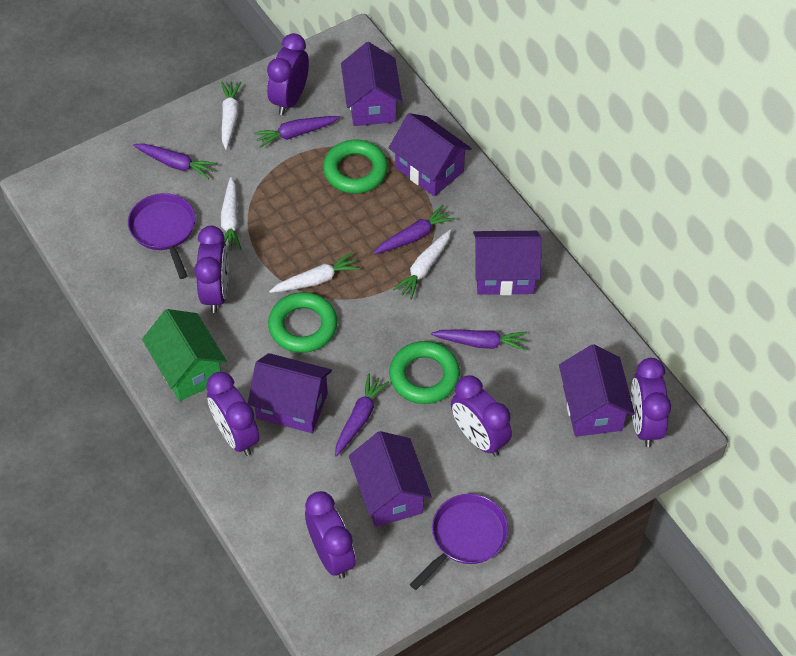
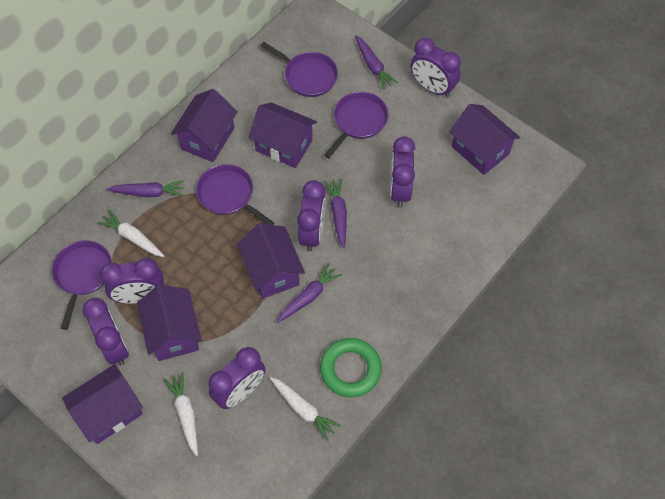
green house: 1 -> 0
green ring: 3 -> 1
purple carrot: 5 -> 4
purple pan: 2 -> 4
white carrot: 4 -> 3

